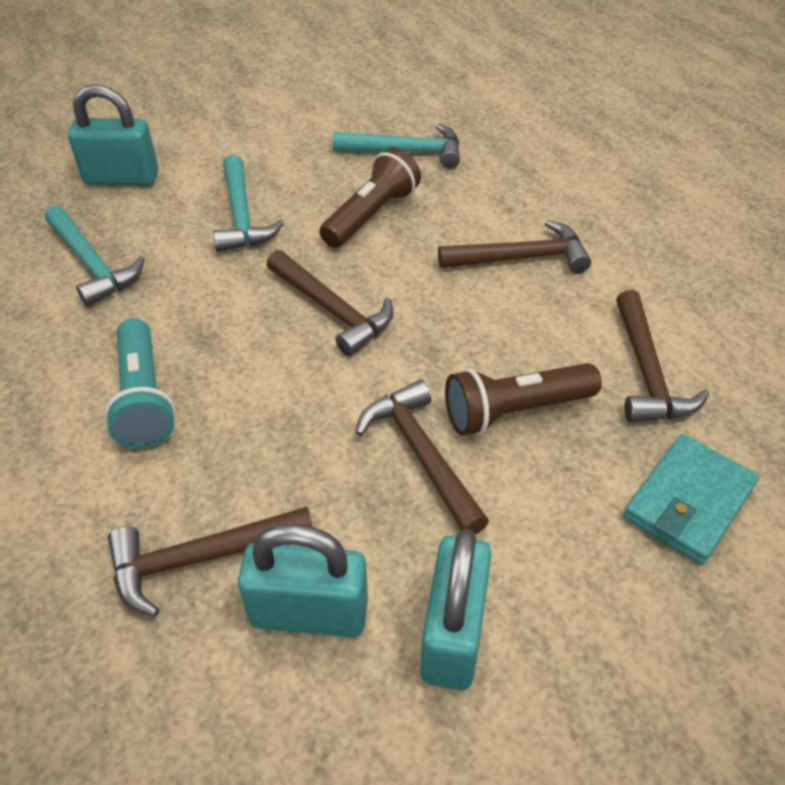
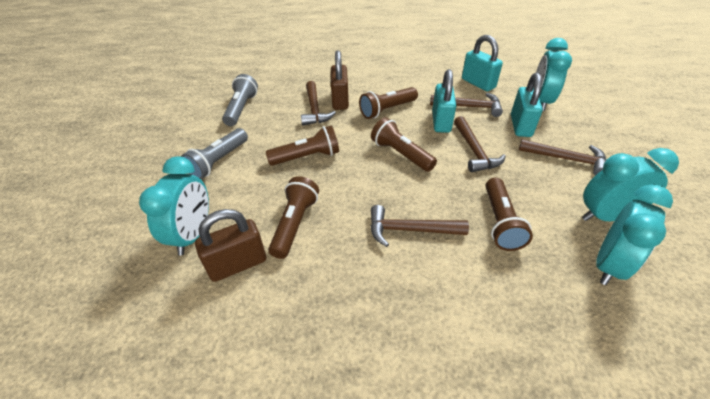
brown flashlight: 2 -> 5
brown padlock: 0 -> 2
grey flashlight: 0 -> 2
turquoise clock: 0 -> 4
turquoise flashlight: 1 -> 0
turquoise hammer: 3 -> 0
turquoise wallet: 1 -> 0

